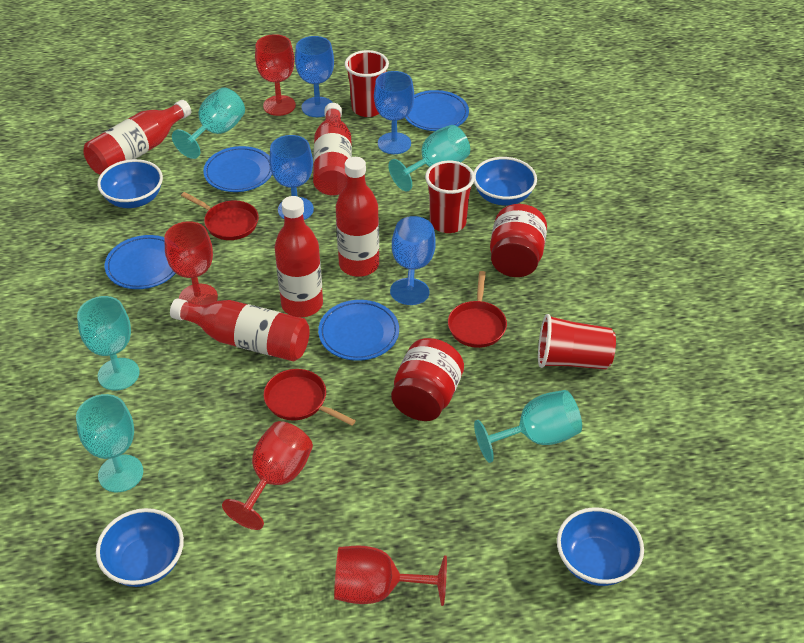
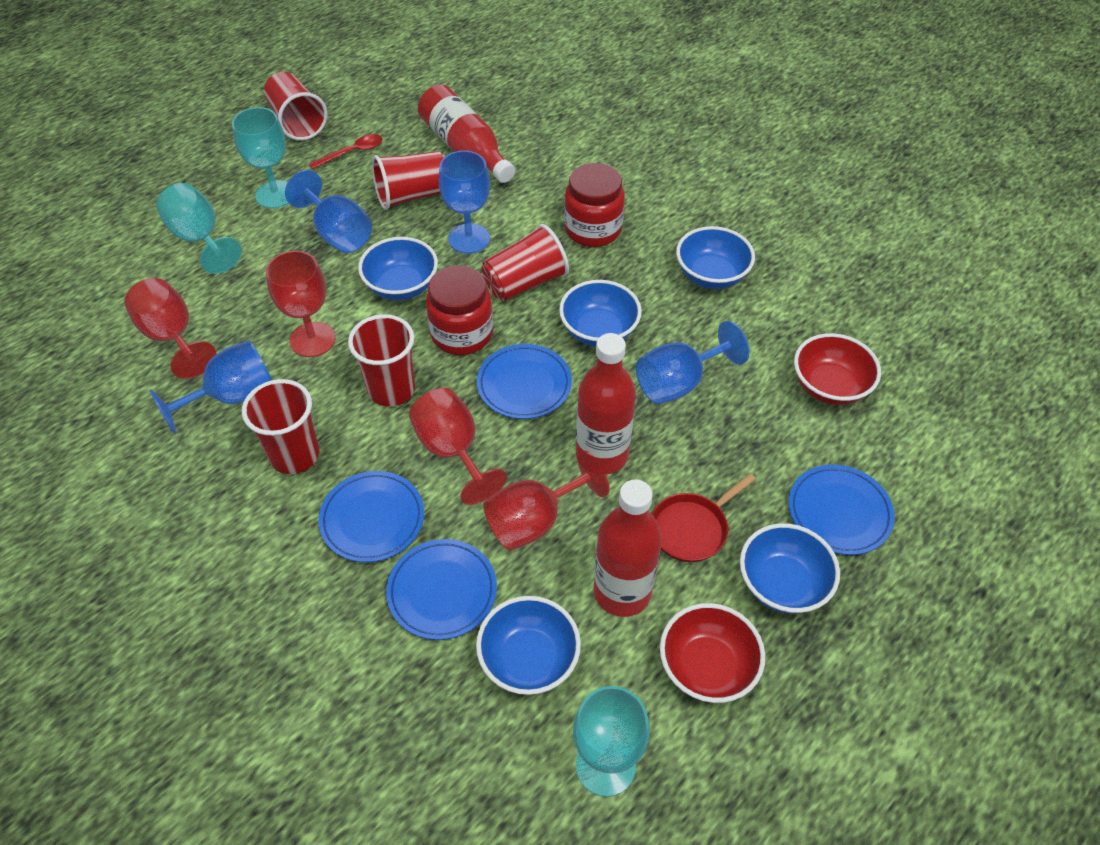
blue bowl: 4 -> 5
red bottle: 5 -> 3
red bowl: 0 -> 2
red cup: 3 -> 5
red pan: 3 -> 1
red spoon: 0 -> 1
turquoise goblet: 5 -> 3

